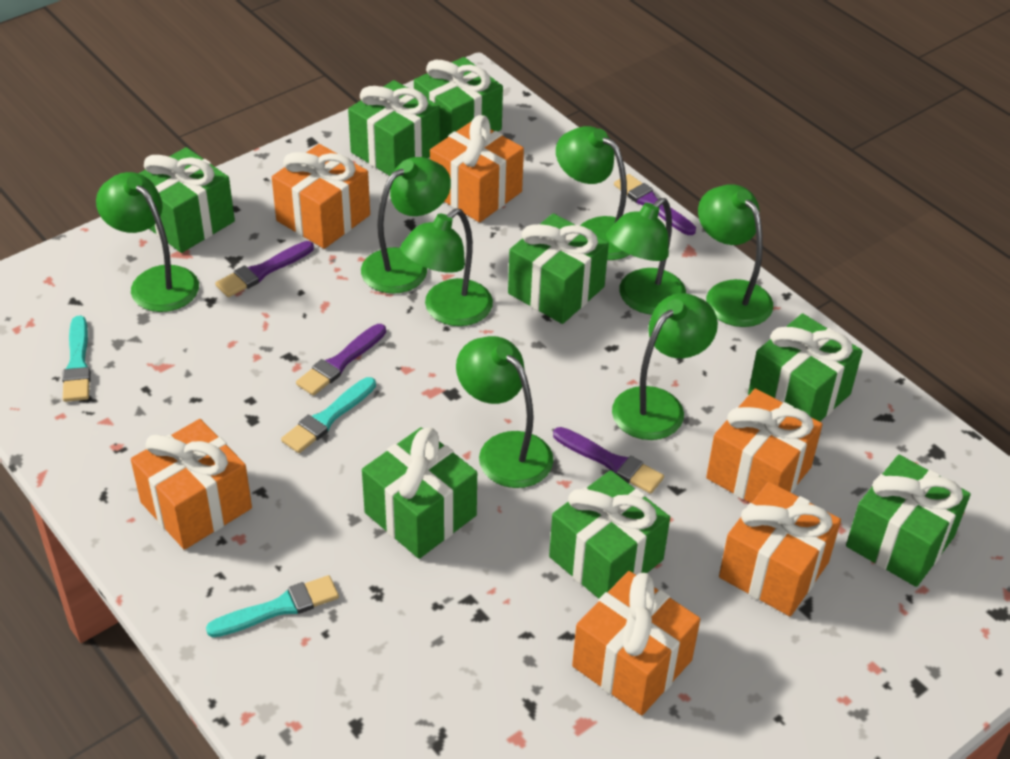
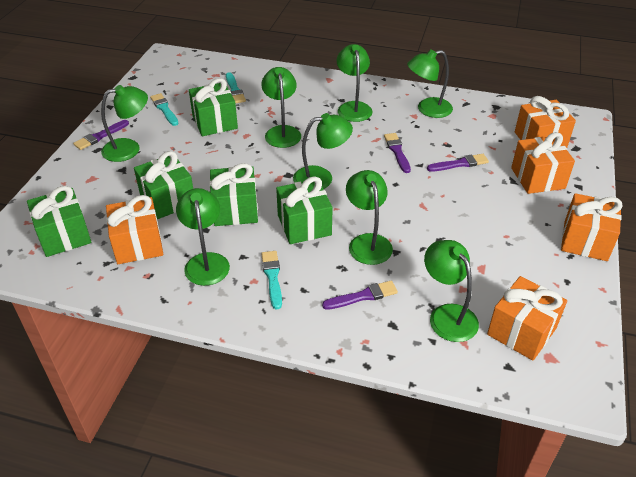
green gift: 8 -> 5
orange gift: 6 -> 5

